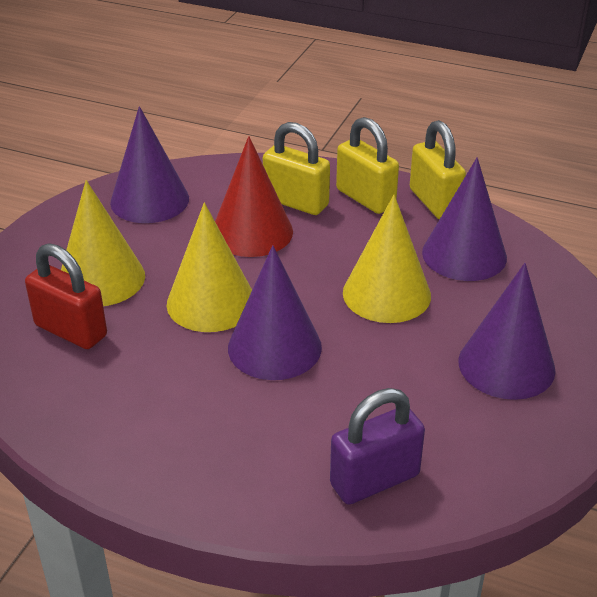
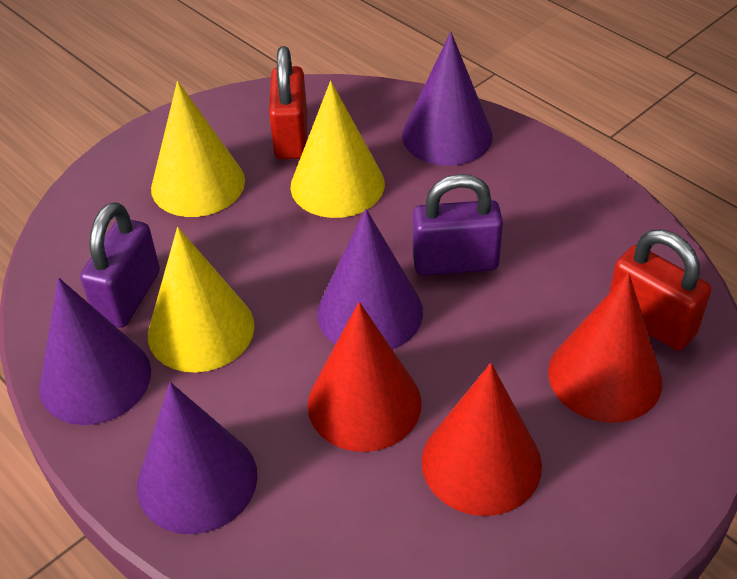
purple padlock: 1 -> 2
red cone: 1 -> 3
red padlock: 1 -> 2
yellow padlock: 3 -> 0

